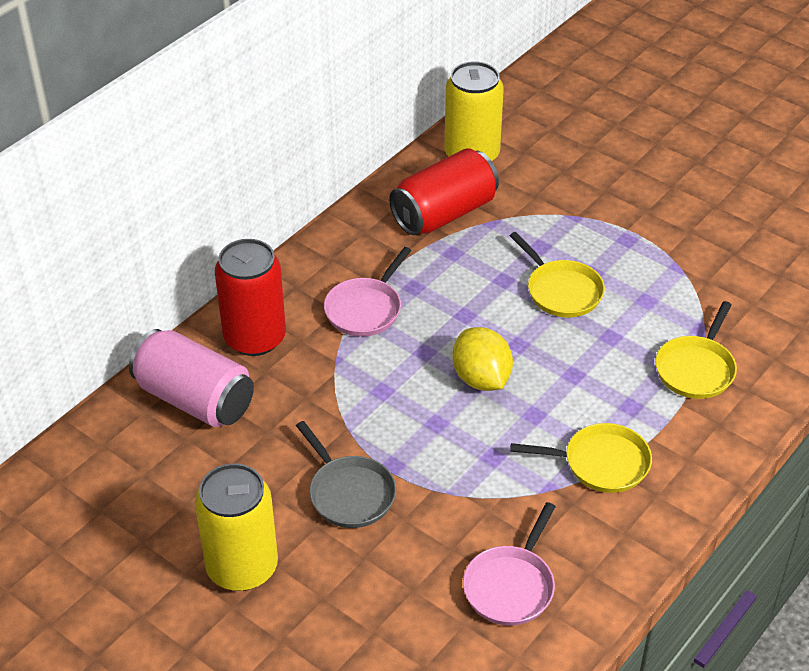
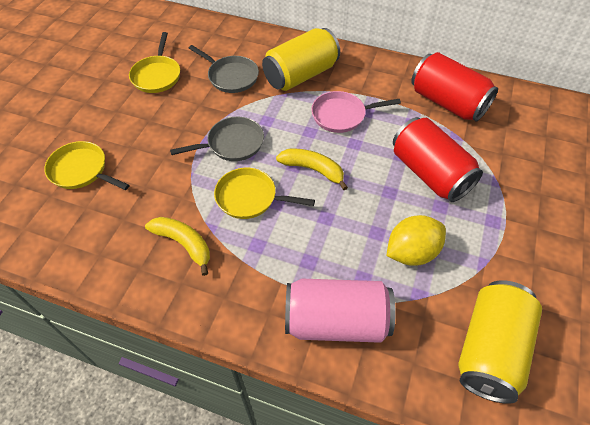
grey pan: 1 -> 2
pink pan: 2 -> 1
yellow banana: 0 -> 2

